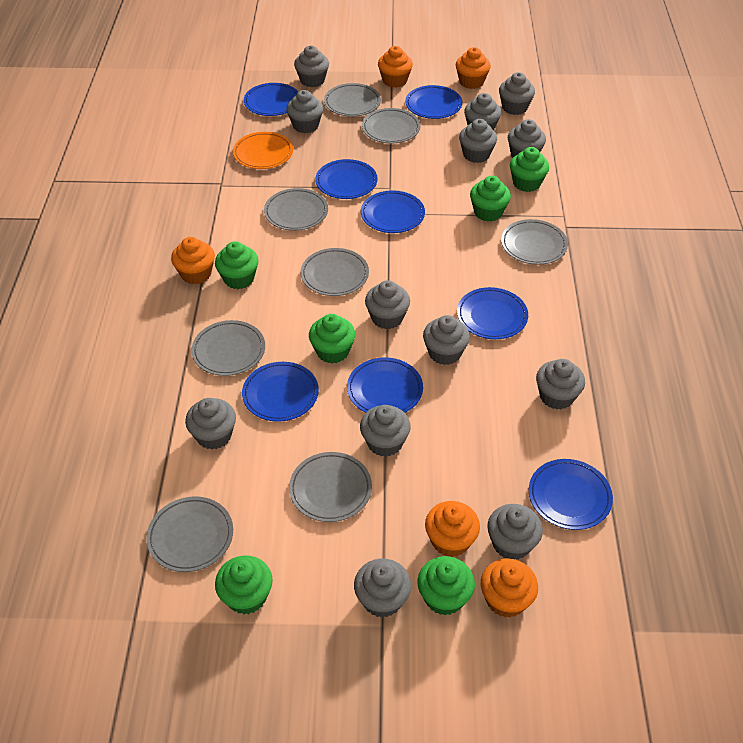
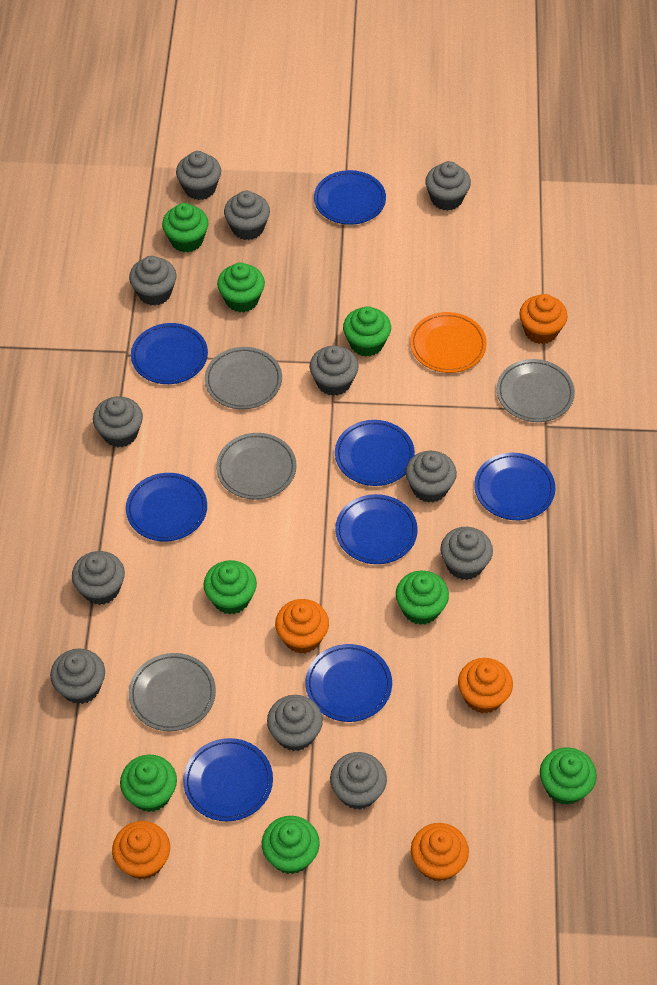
green cupcake: 6 -> 8
grey cupcake: 13 -> 12
grey plate: 8 -> 4

